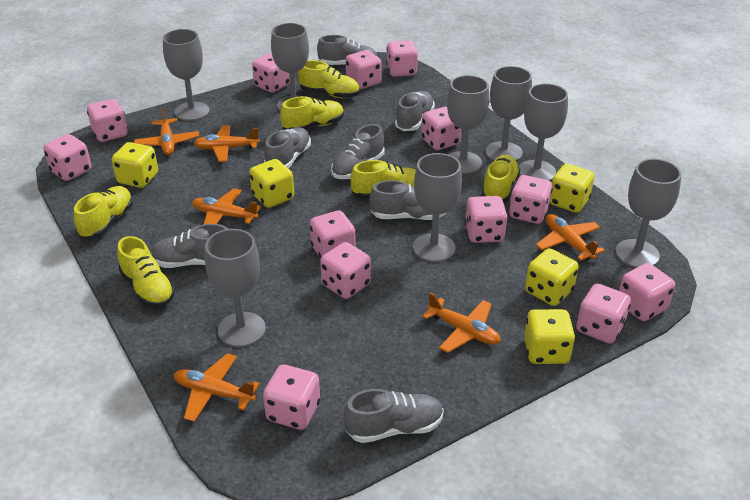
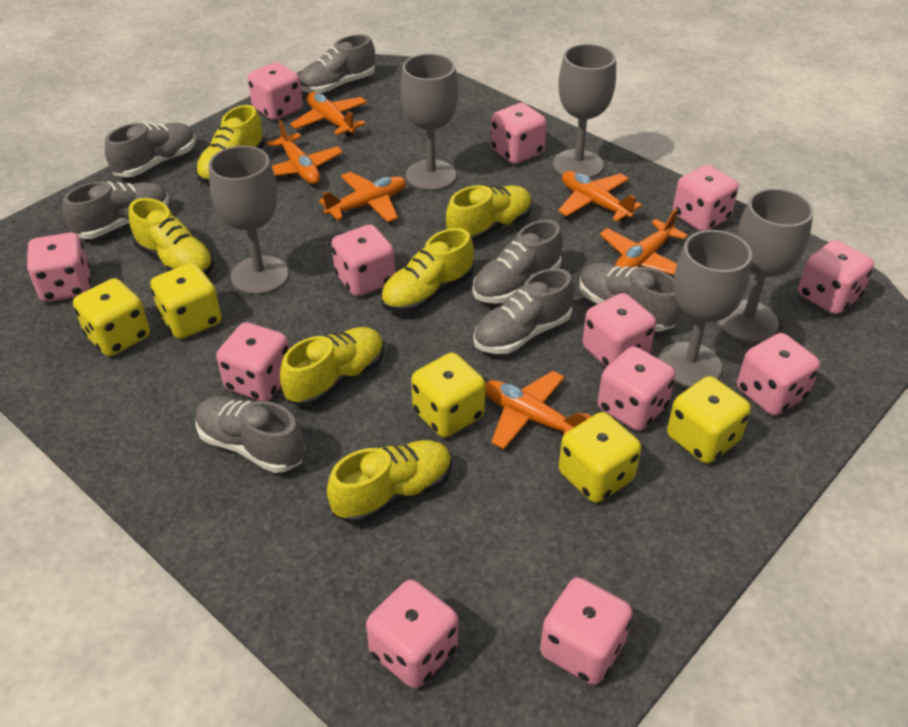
grey goblet: 8 -> 5
pink dice: 13 -> 12

